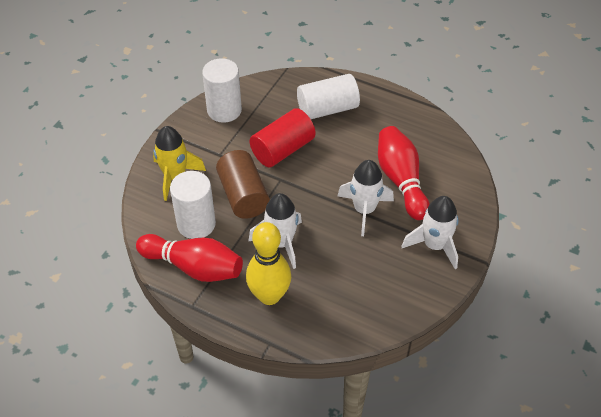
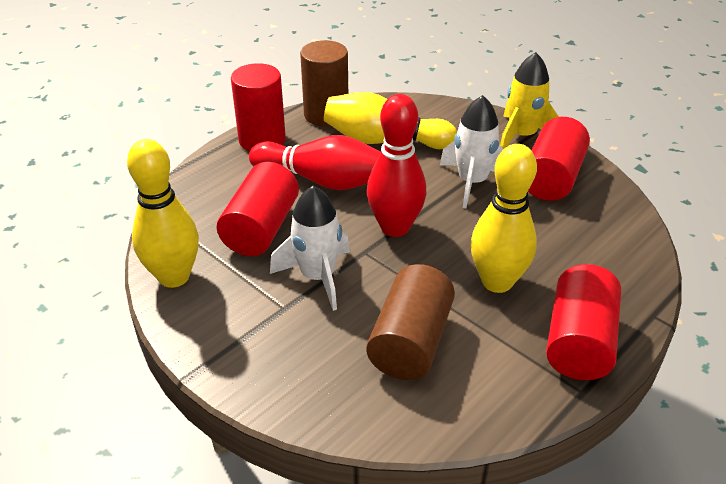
brown cylinder: 1 -> 2
red cylinder: 1 -> 4
white cylinder: 3 -> 0
white rocket: 3 -> 2
yellow bowling pin: 1 -> 3

